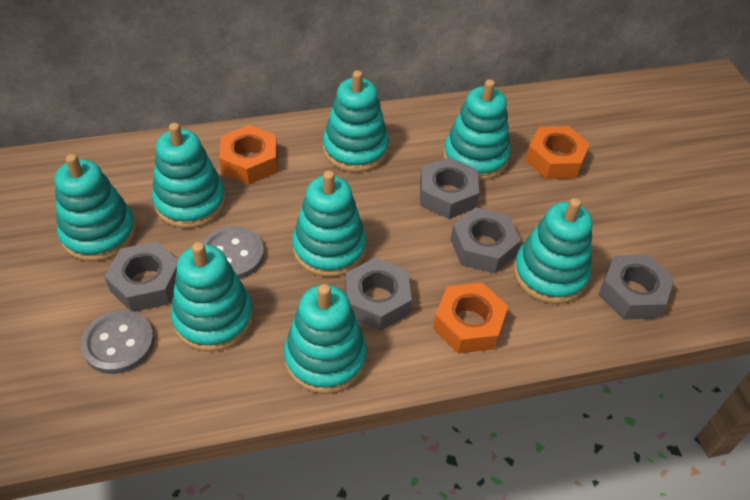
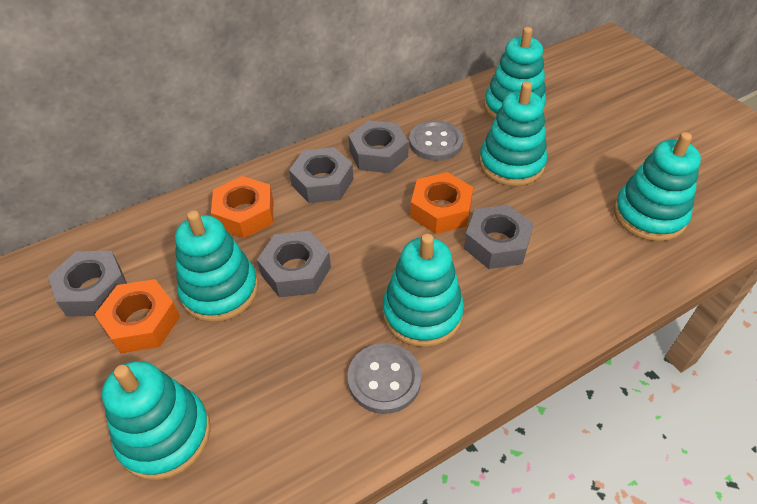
turquoise stacking toy: 8 -> 6

